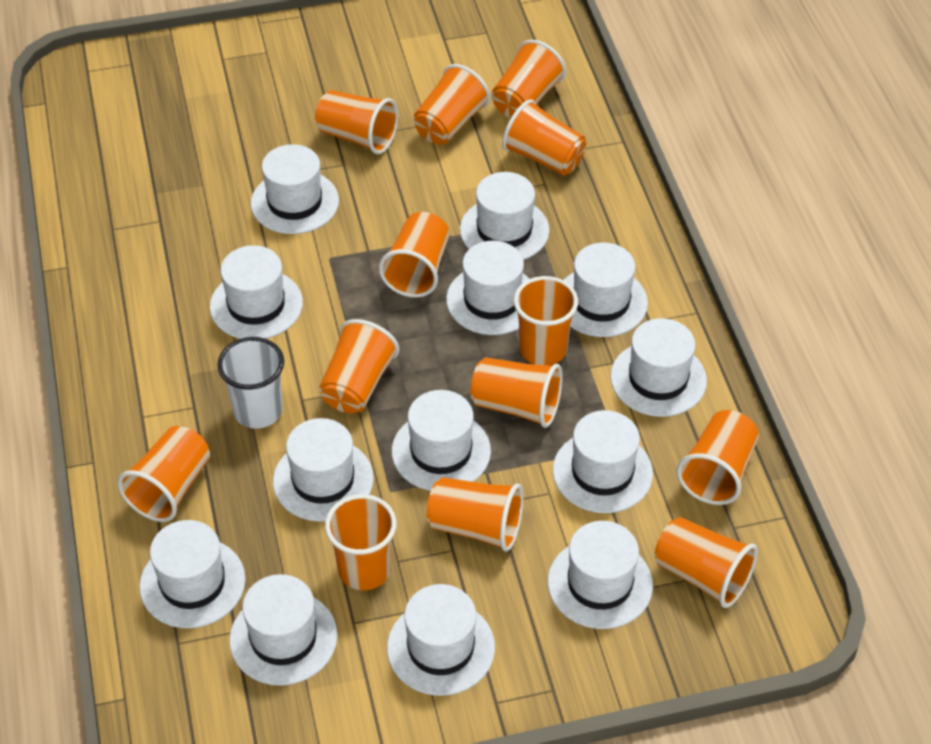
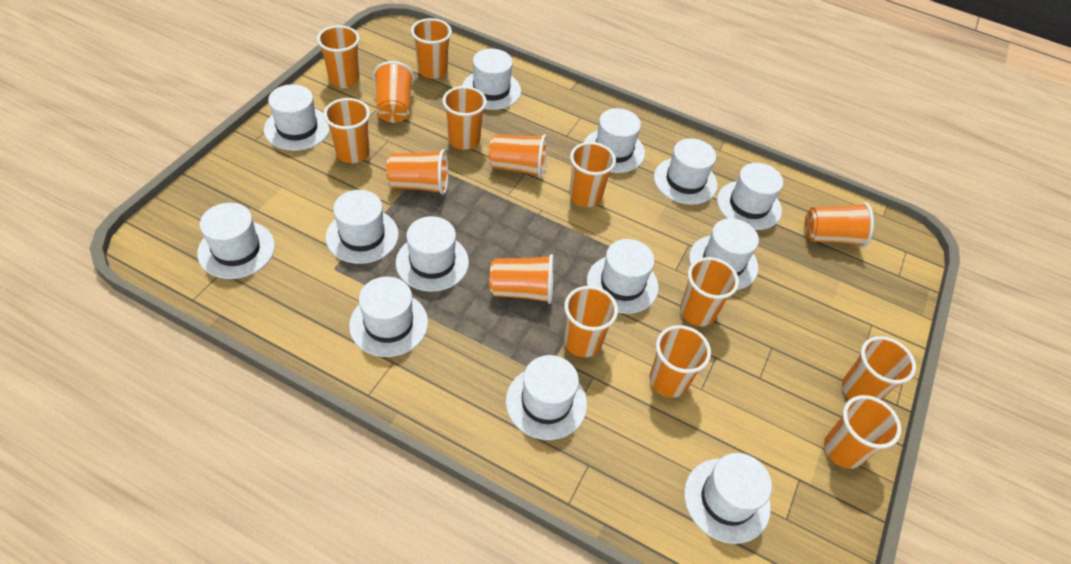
orange cup: 13 -> 15
white cup: 1 -> 0

